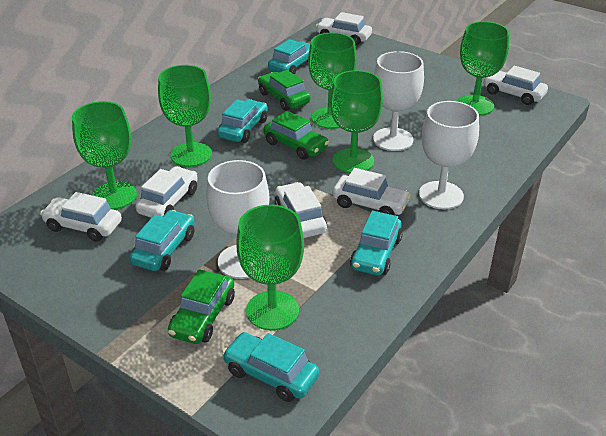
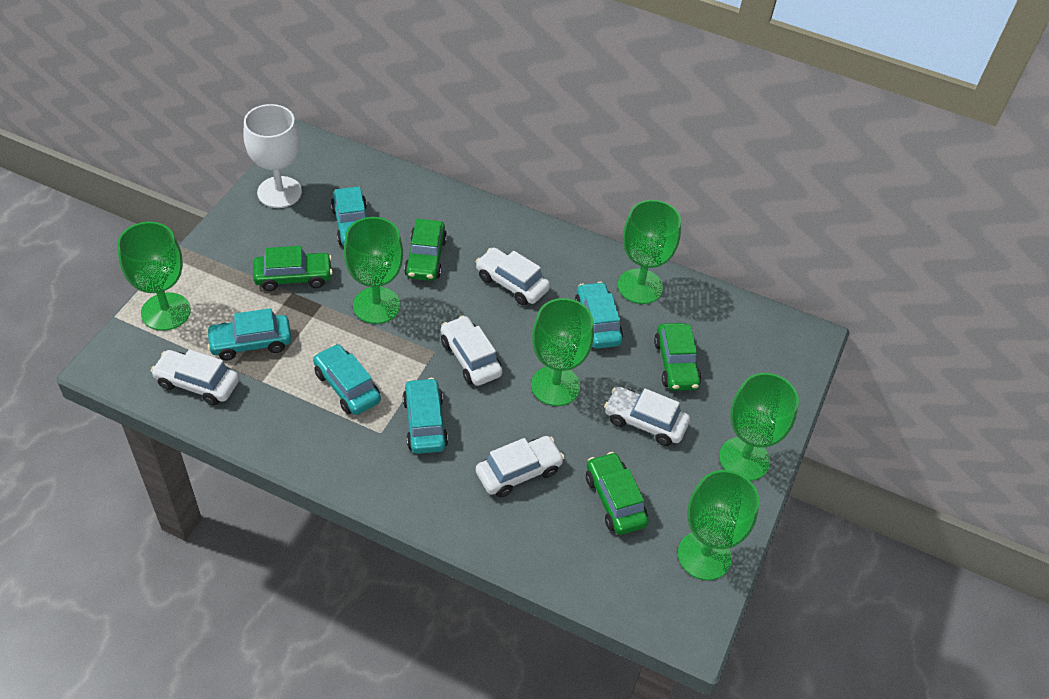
green car: 3 -> 4
white car: 6 -> 5
white goblet: 3 -> 1

